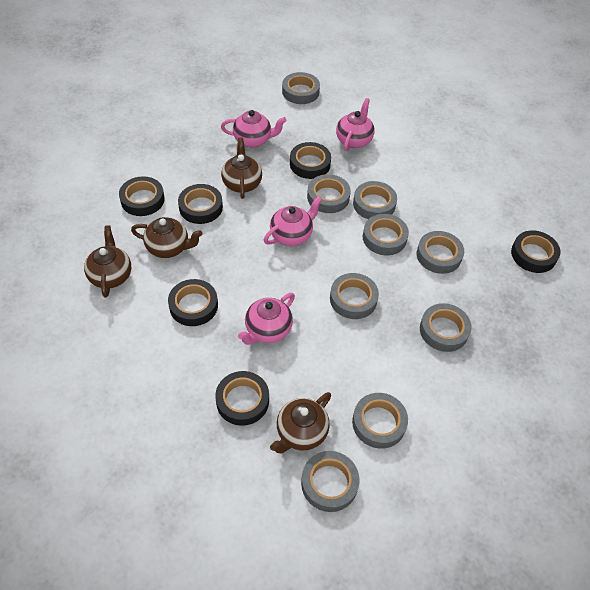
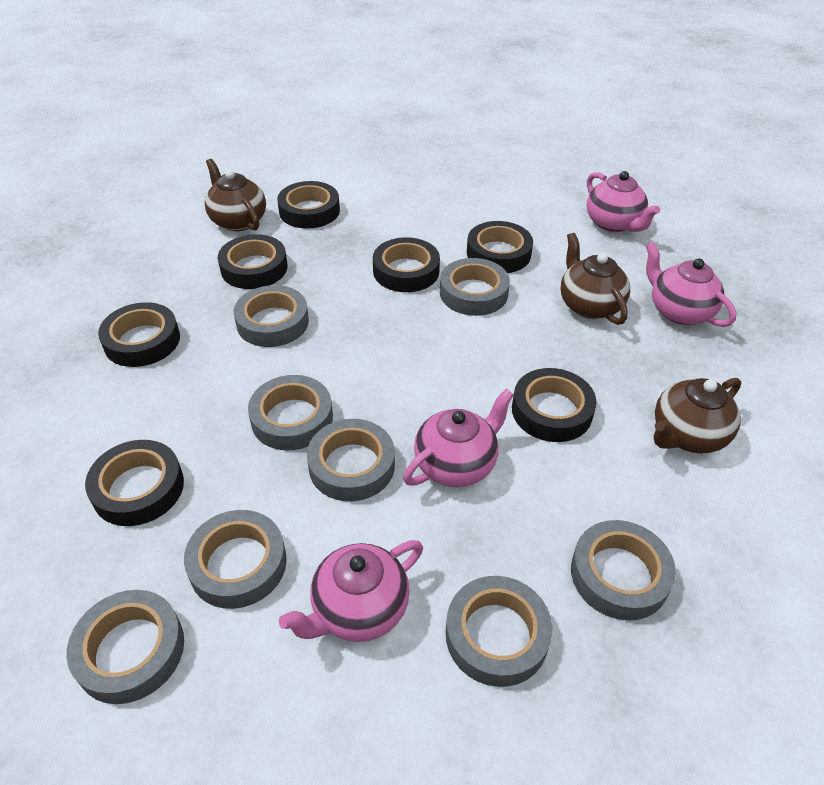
black tape: 6 -> 7
brown teapot: 4 -> 3
grey tape: 9 -> 8

